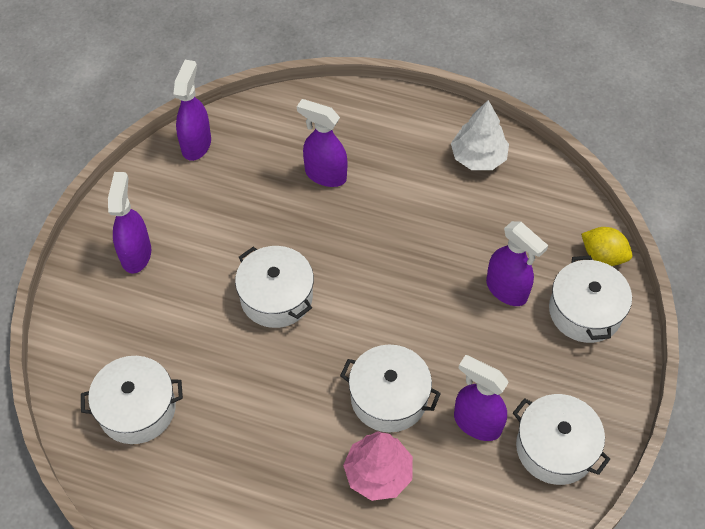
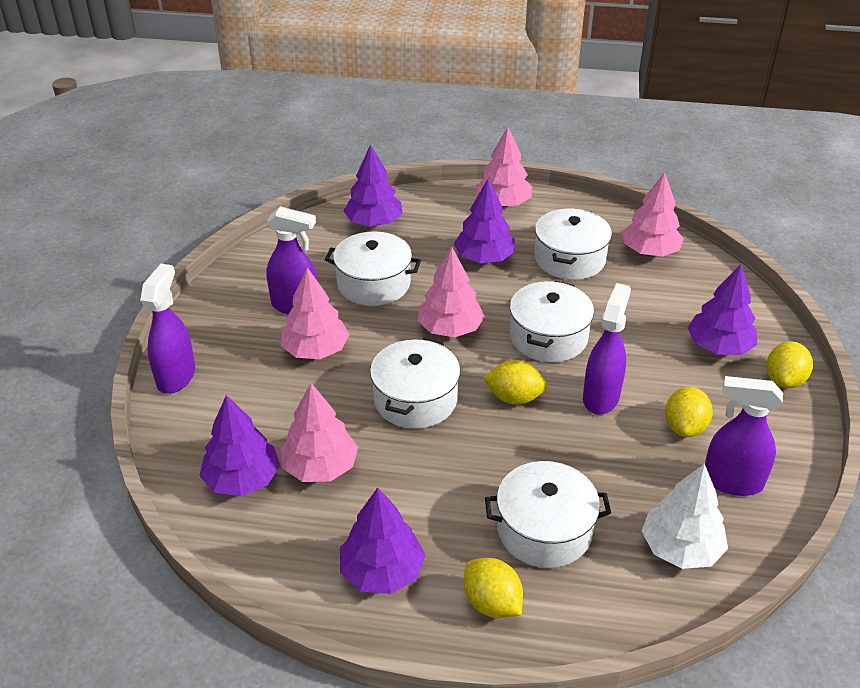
pink tree: 1 -> 5
purple spray bottle: 5 -> 4
purple tree: 0 -> 5
yellow lemon: 1 -> 4

